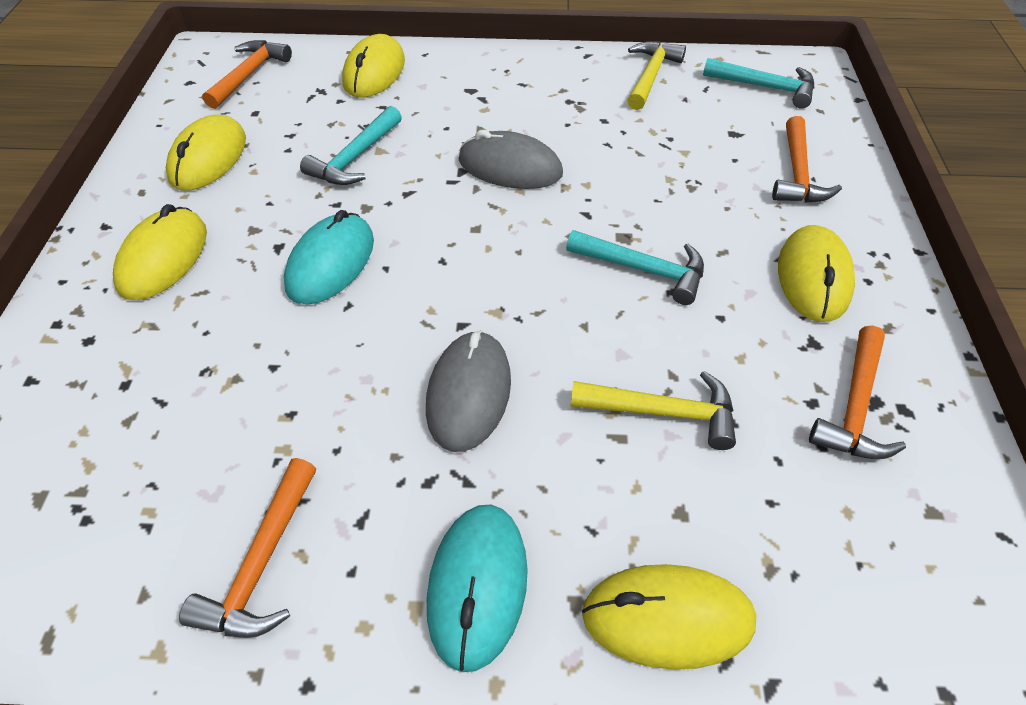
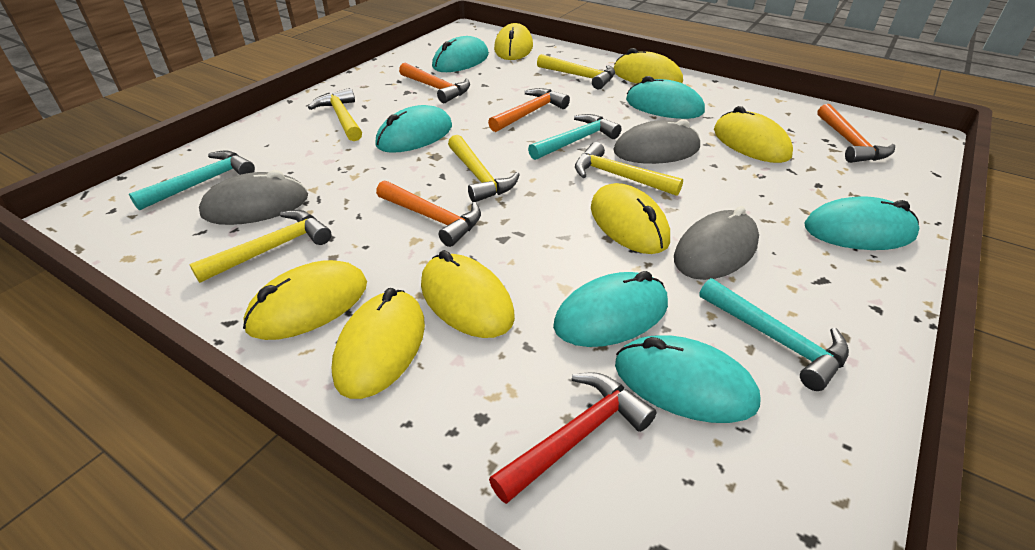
grey mouse: 2 -> 3
red hammer: 0 -> 1
turquoise mouse: 2 -> 6
yellow hammer: 2 -> 5
yellow mouse: 5 -> 7

